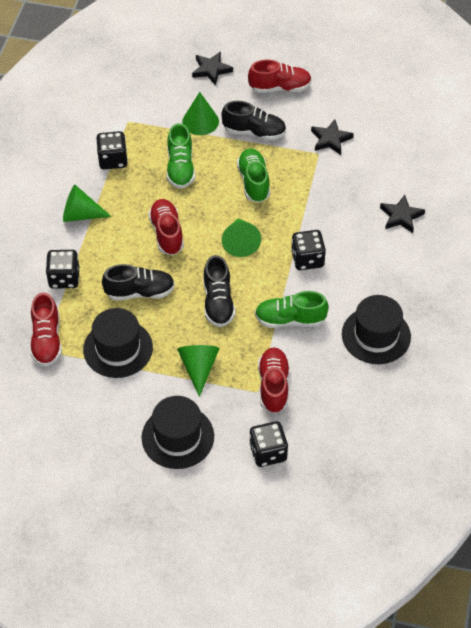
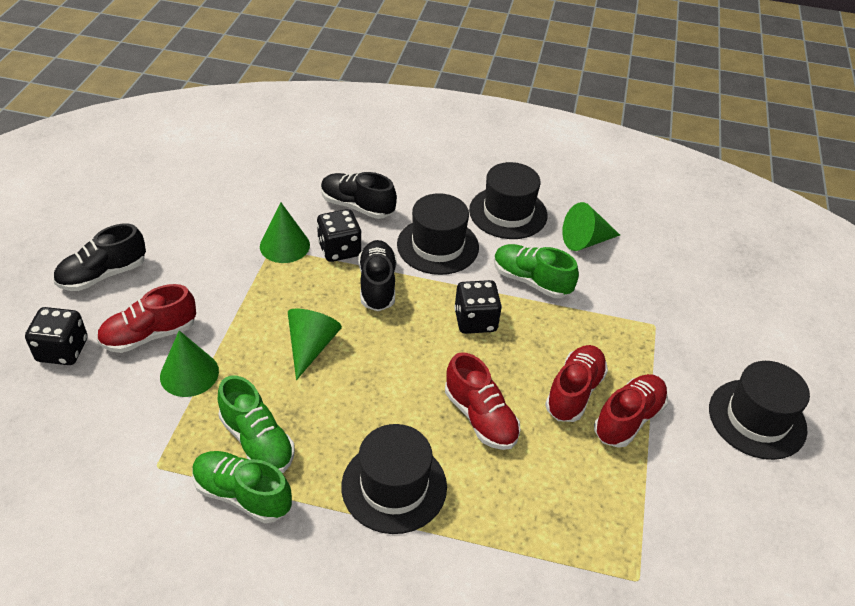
black dice: 4 -> 3
black hat: 3 -> 4
black star: 3 -> 0

